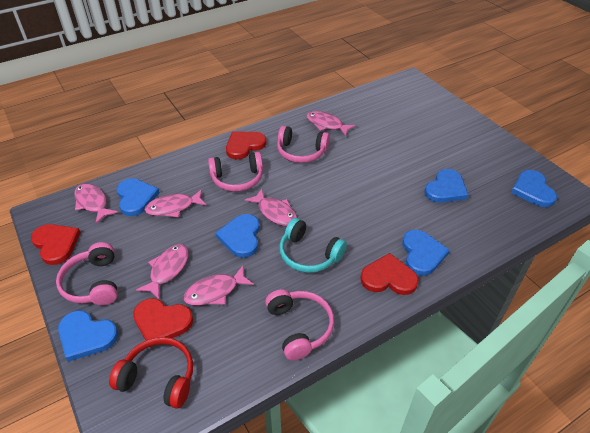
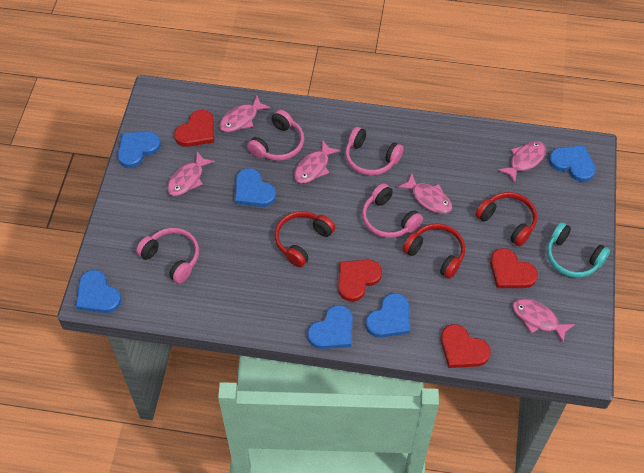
red headphones: 1 -> 3

